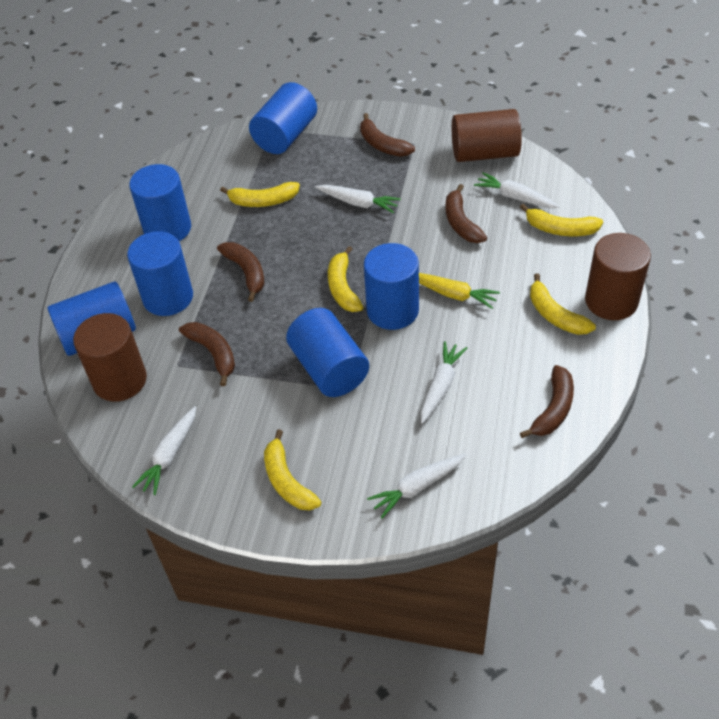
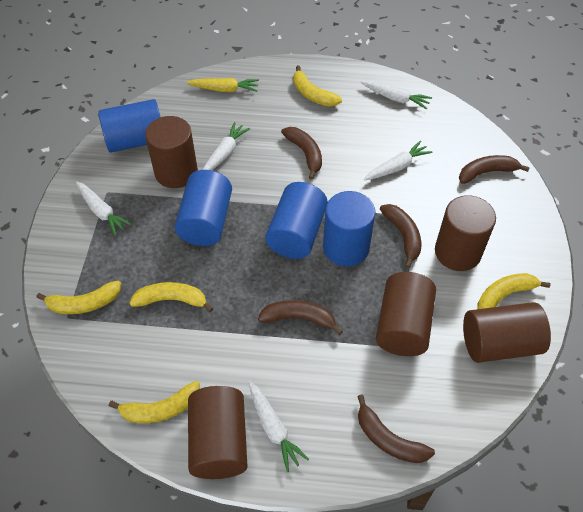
blue cylinder: 6 -> 4
brown cylinder: 3 -> 5

